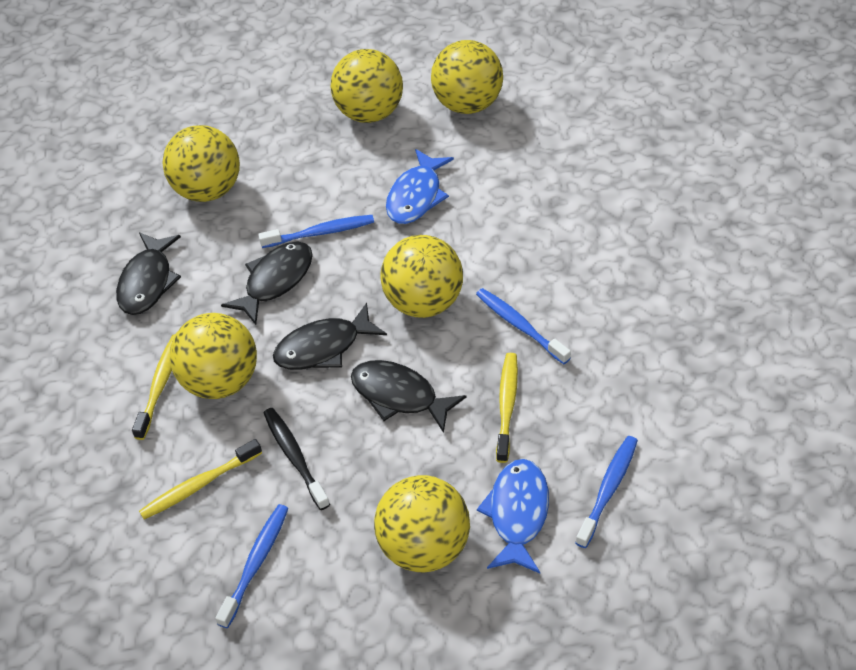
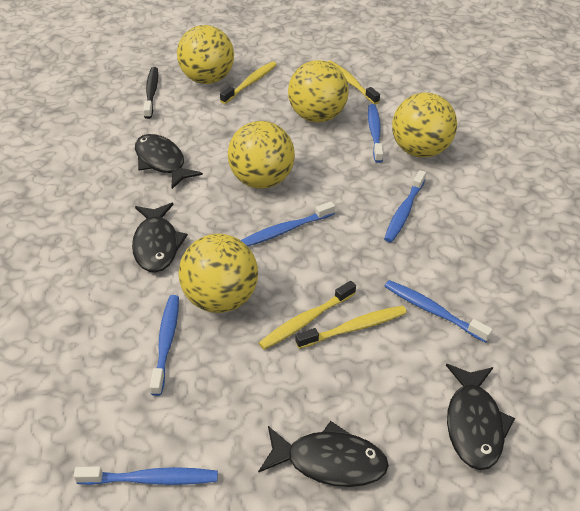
blue fish: 2 -> 0
blue toothbrush: 4 -> 6
yellow ball: 6 -> 5
yellow toothbrush: 3 -> 4

